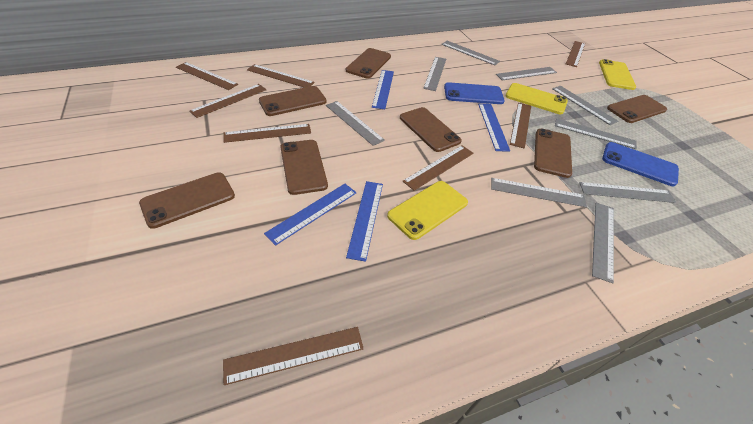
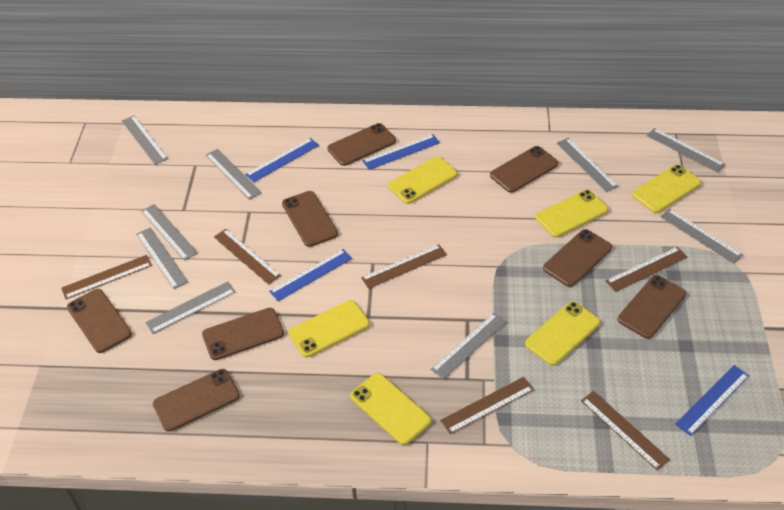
blue phone: 2 -> 0
brown phone: 7 -> 8
brown ruler: 8 -> 6
yellow phone: 3 -> 6

